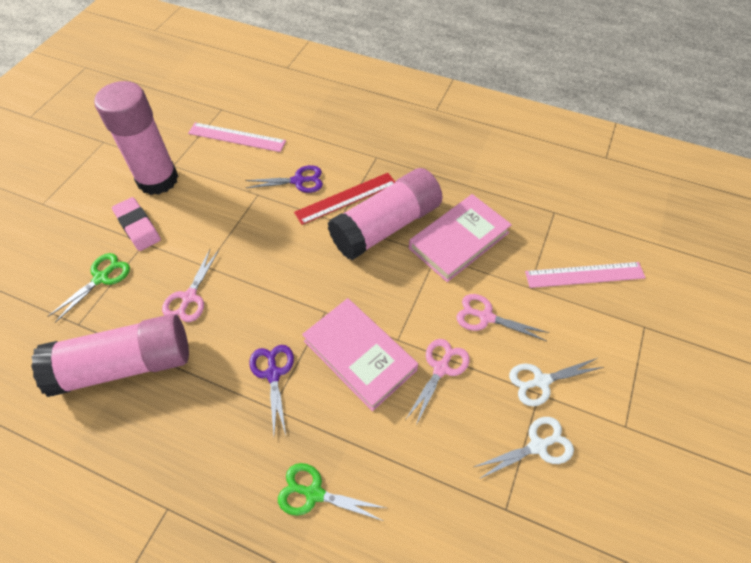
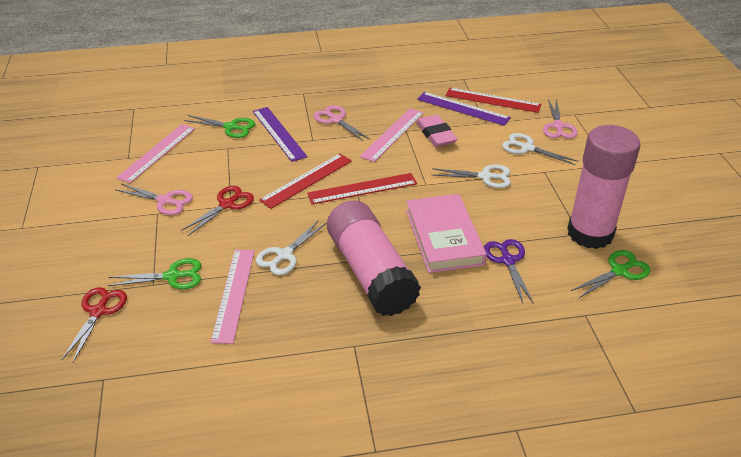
green scissors: 2 -> 3
pink book: 2 -> 1
pink glue stick: 3 -> 2
pink ruler: 2 -> 3
purple ruler: 0 -> 2
purple scissors: 2 -> 1
red ruler: 1 -> 3
red scissors: 0 -> 2
white scissors: 2 -> 3

